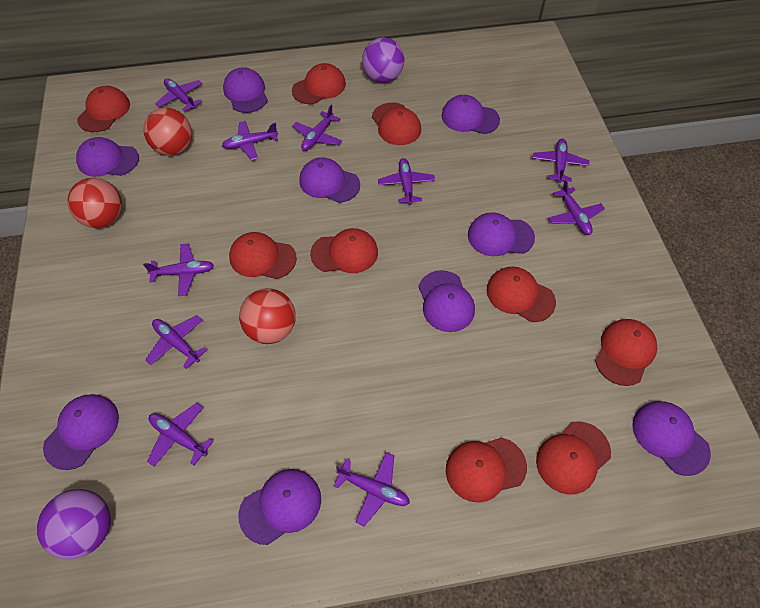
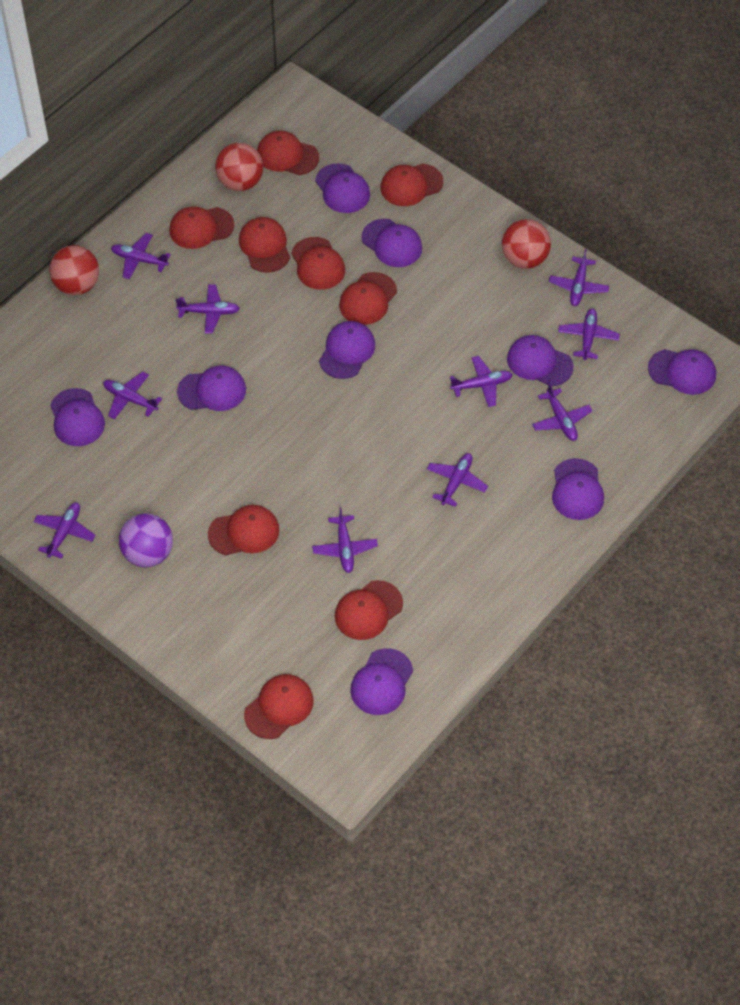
purple ball: 2 -> 1

